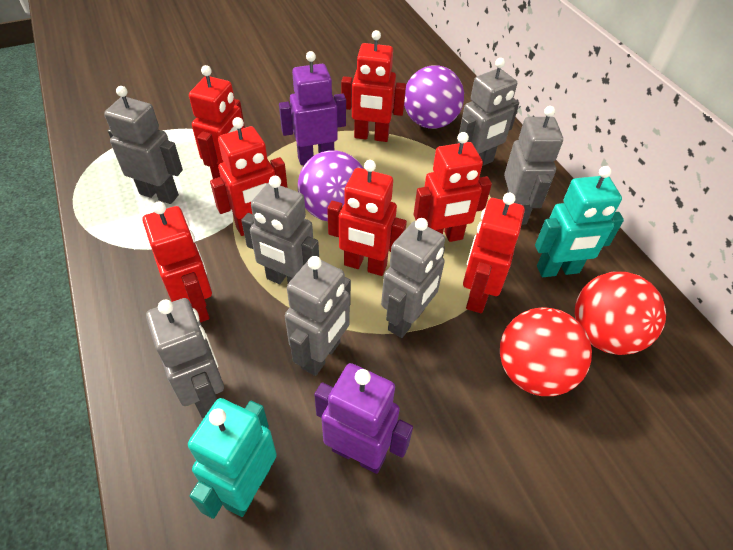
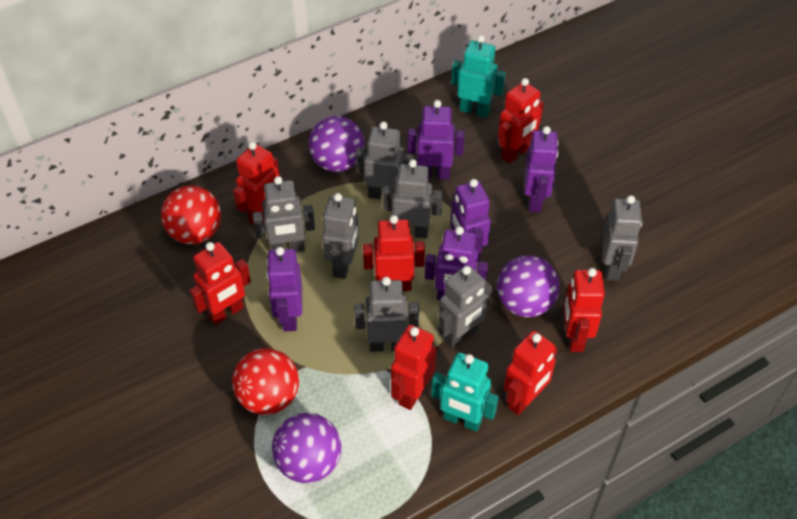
purple ball: 2 -> 3
purple robot: 2 -> 5

